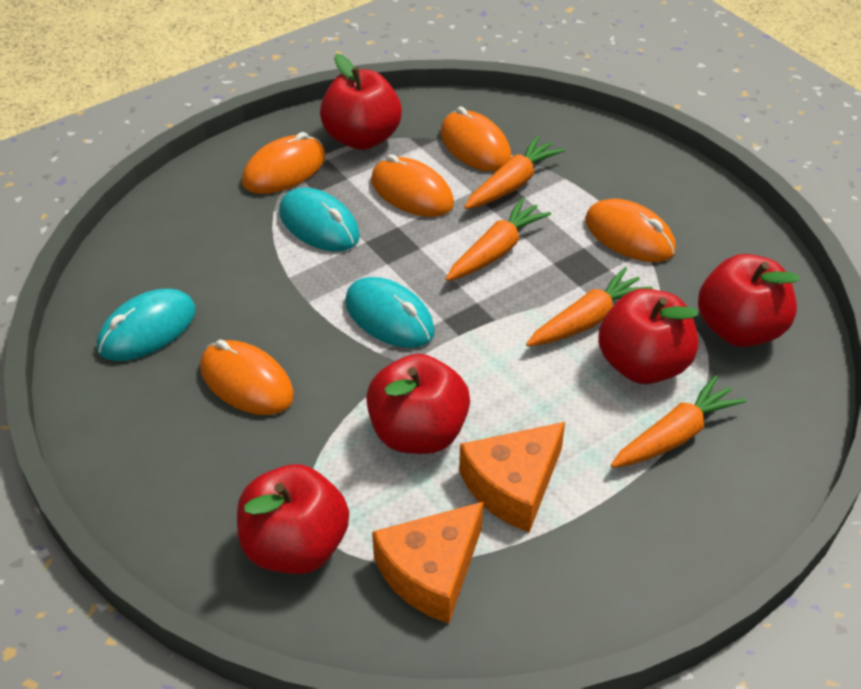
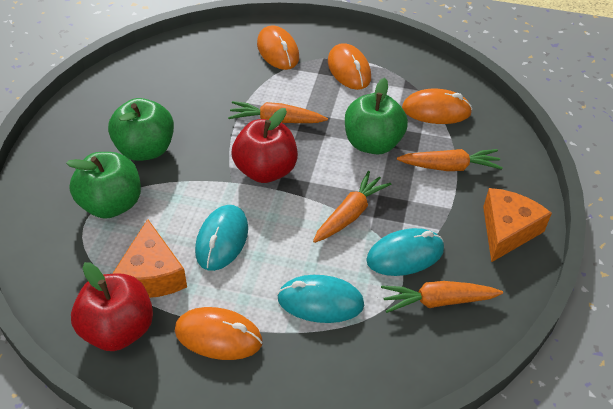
green apple: 0 -> 3
orange mouse: 5 -> 4
red apple: 5 -> 2

